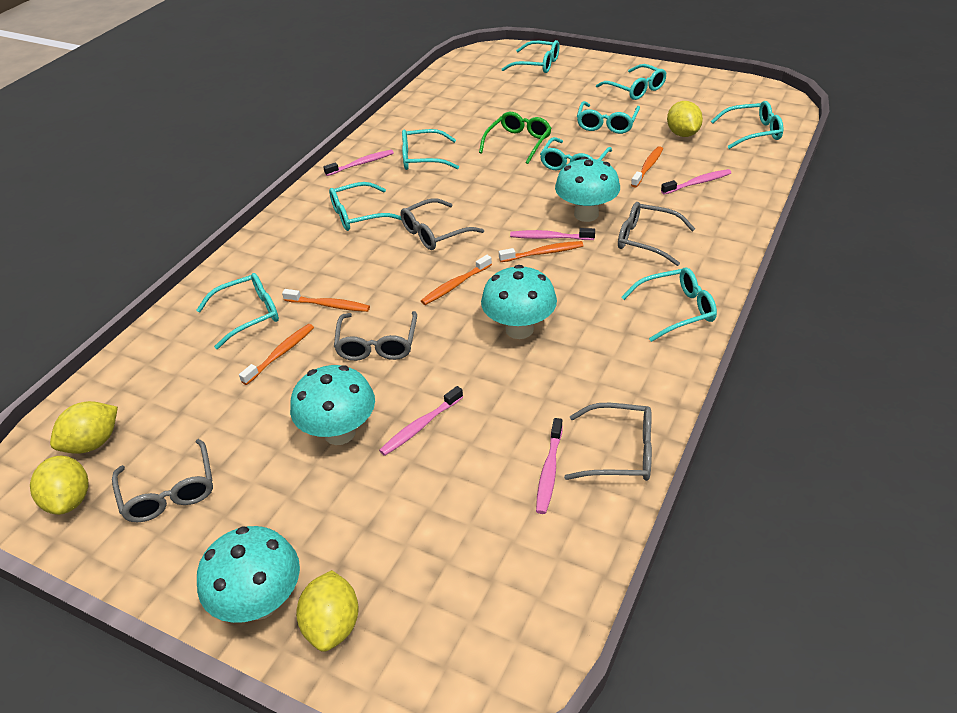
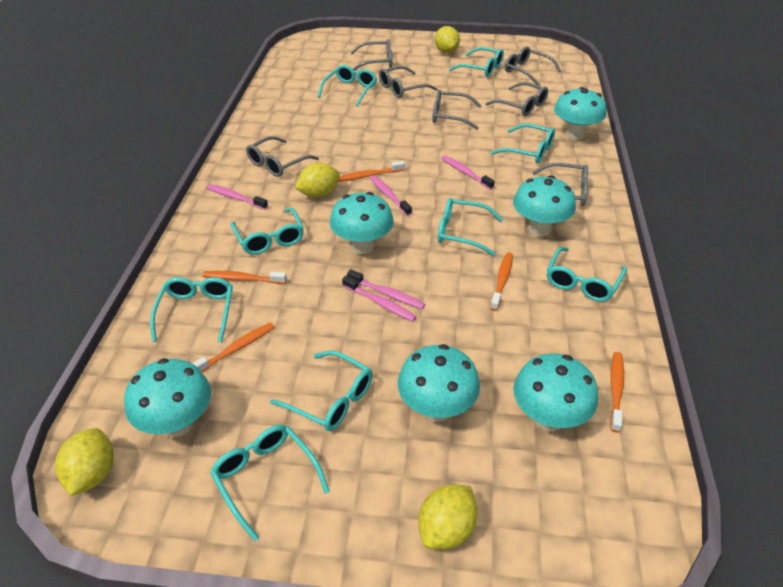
green glasses: 1 -> 0
grey glasses: 5 -> 7
turquoise mushroom: 4 -> 6

